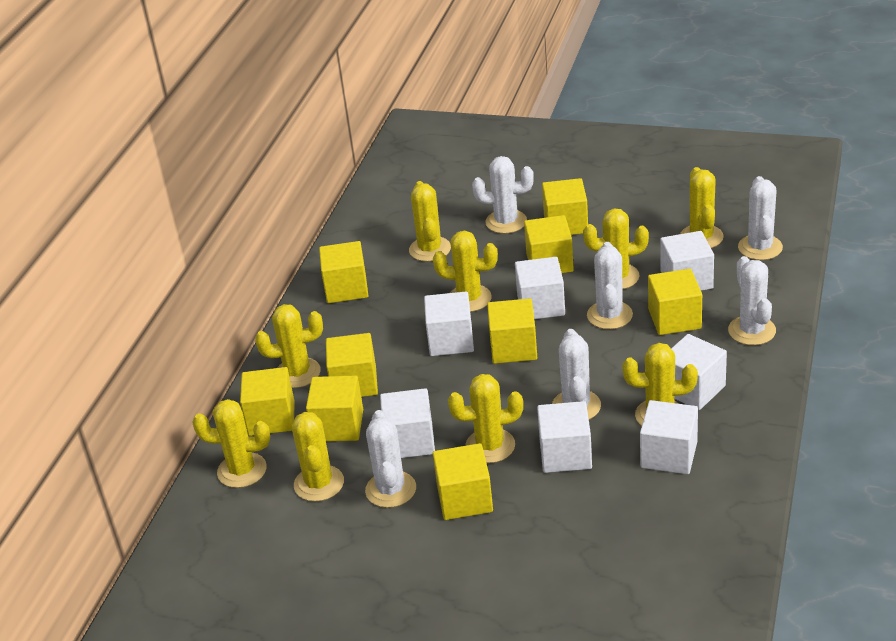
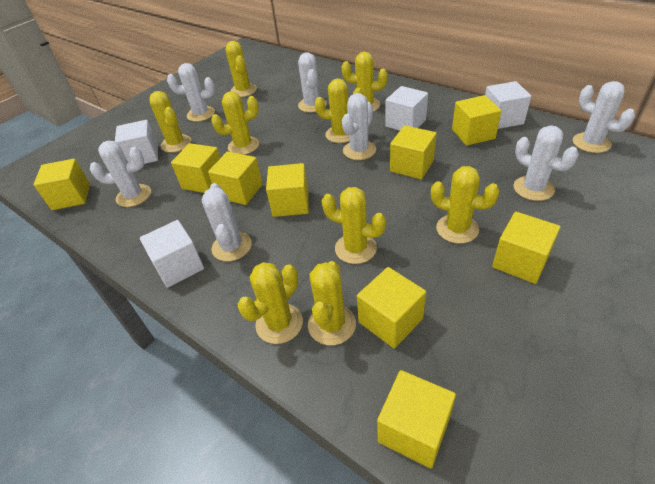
white cactus: 6 -> 7
white cube: 7 -> 4

